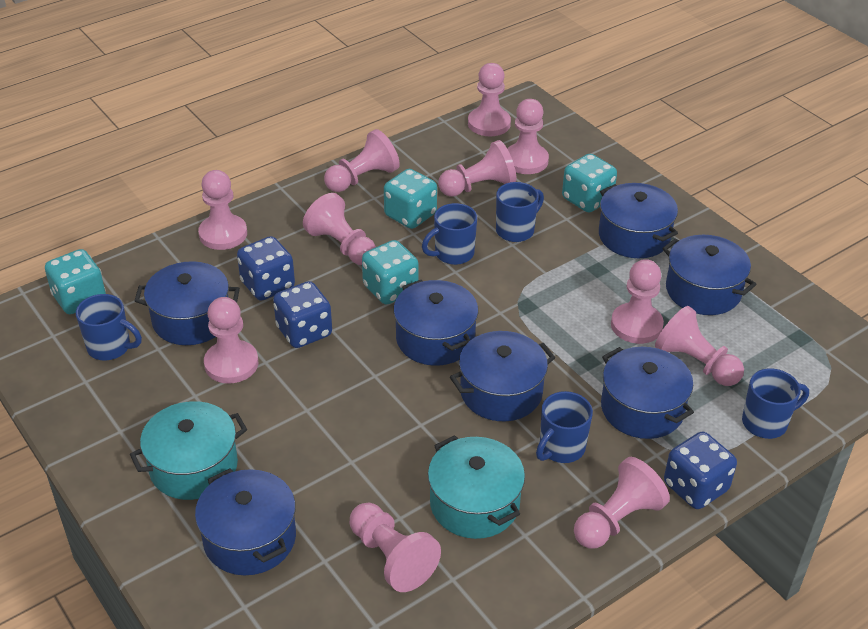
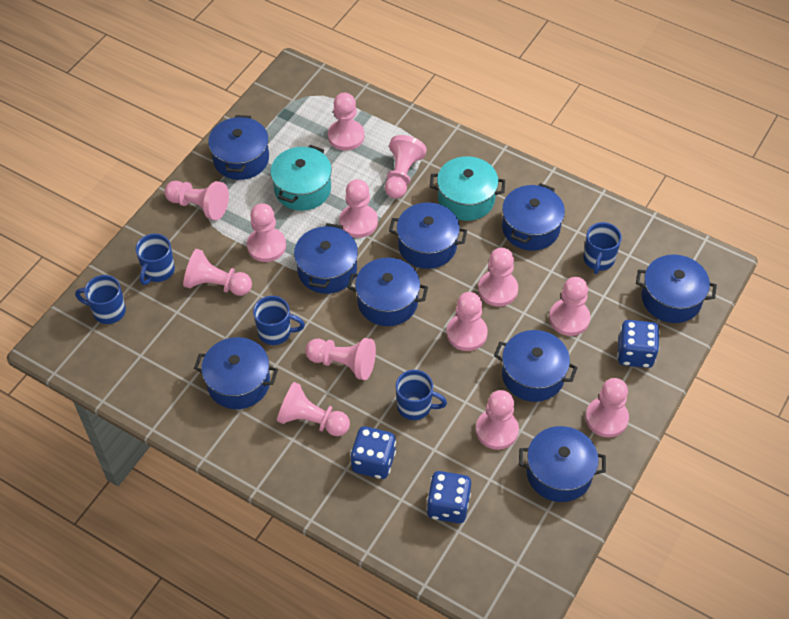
blue pot: 7 -> 9
pink pawn: 11 -> 13
turquoise dice: 4 -> 0

